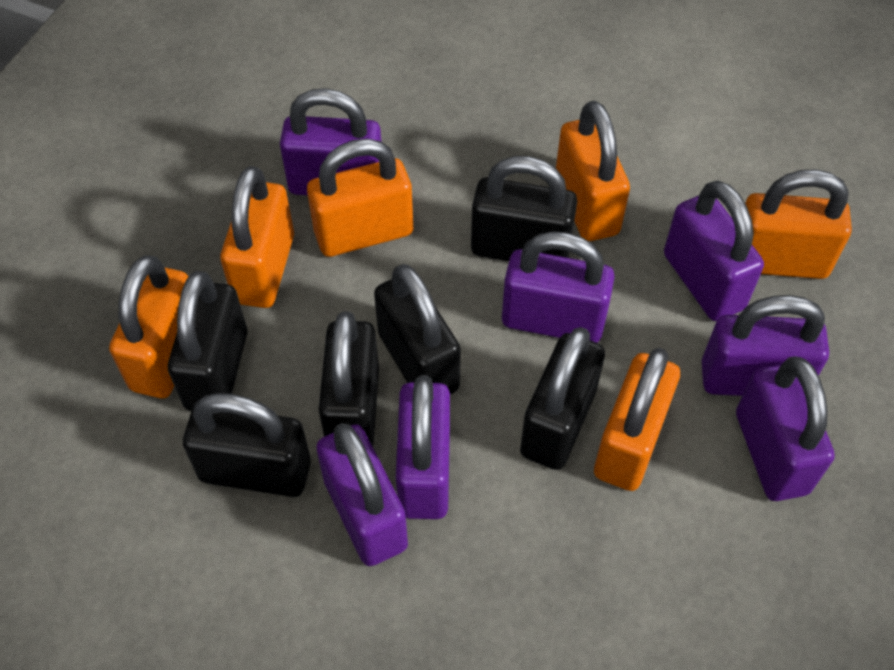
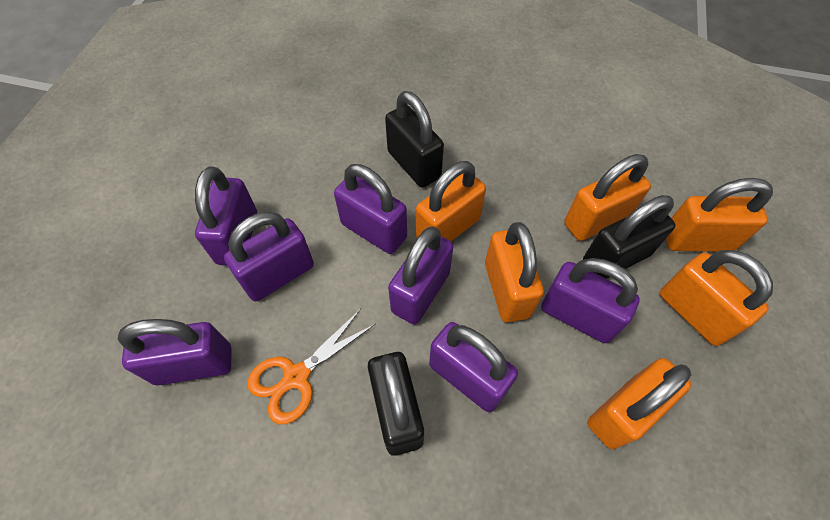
black padlock: 6 -> 3
orange scissors: 0 -> 1

